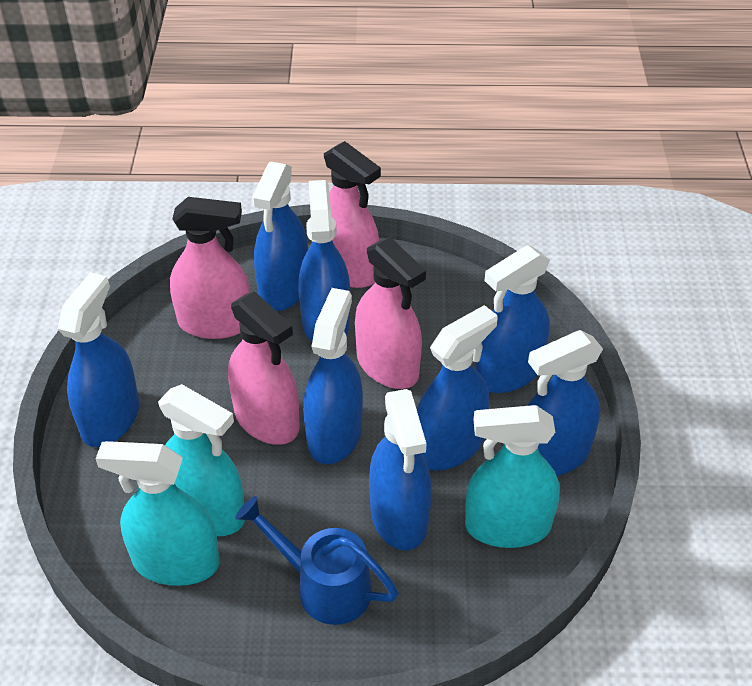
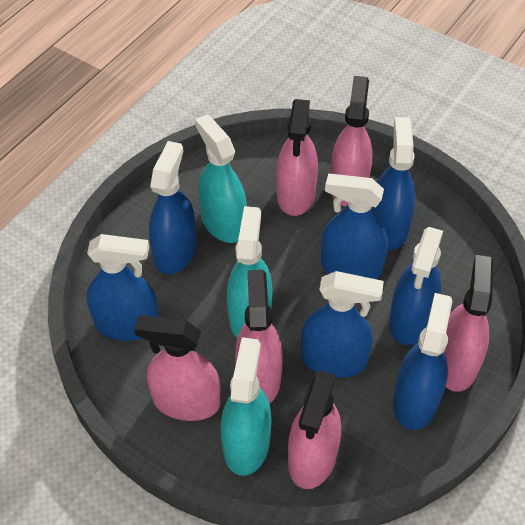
blue spray bottle: 8 -> 7
blue watering can: 1 -> 0
pink spray bottle: 4 -> 6

